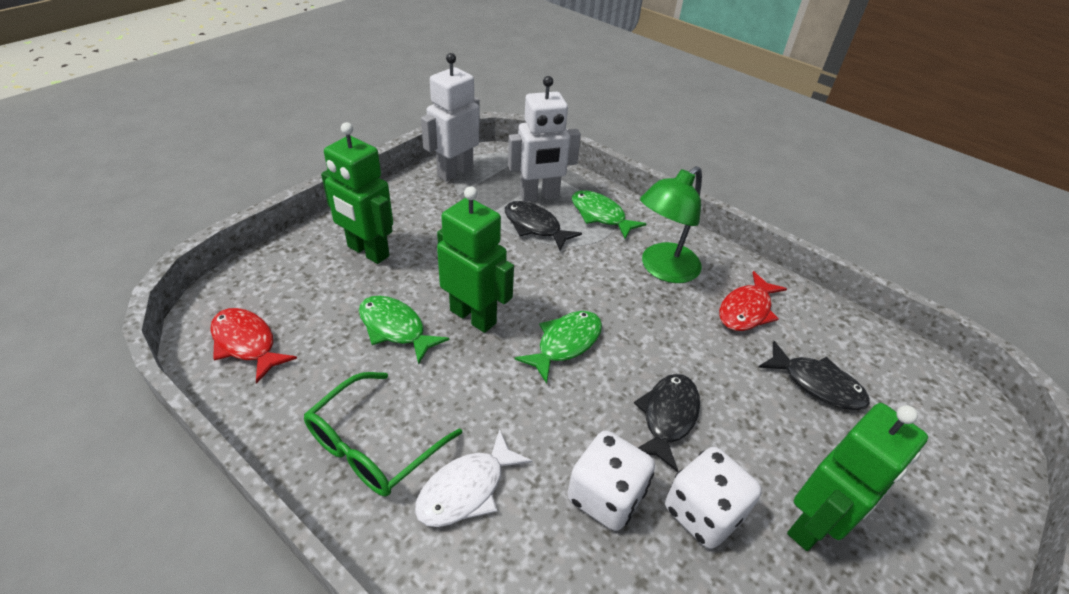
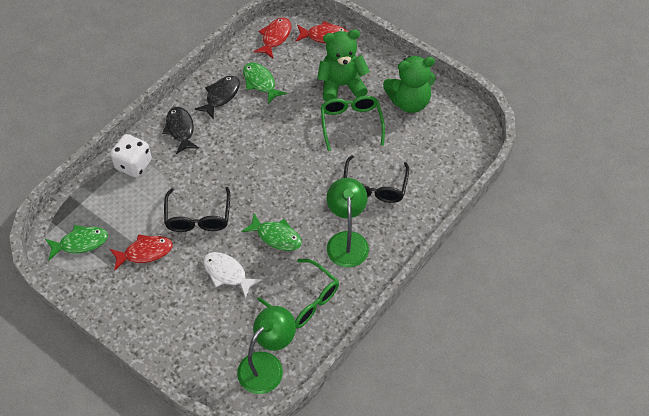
black fish: 3 -> 2
black glasses: 0 -> 2
green glasses: 1 -> 2
green lamp: 1 -> 2
green robot: 3 -> 0
green teddy bear: 0 -> 2
red fish: 2 -> 3
white dice: 2 -> 1
white robot: 2 -> 0

